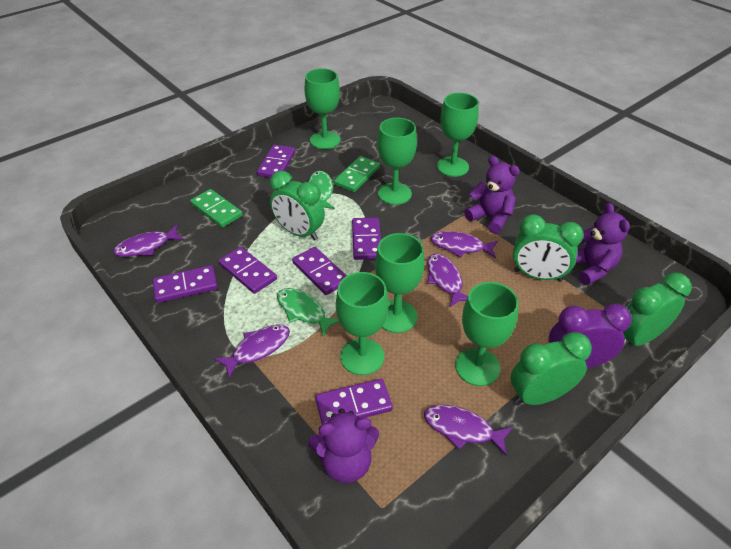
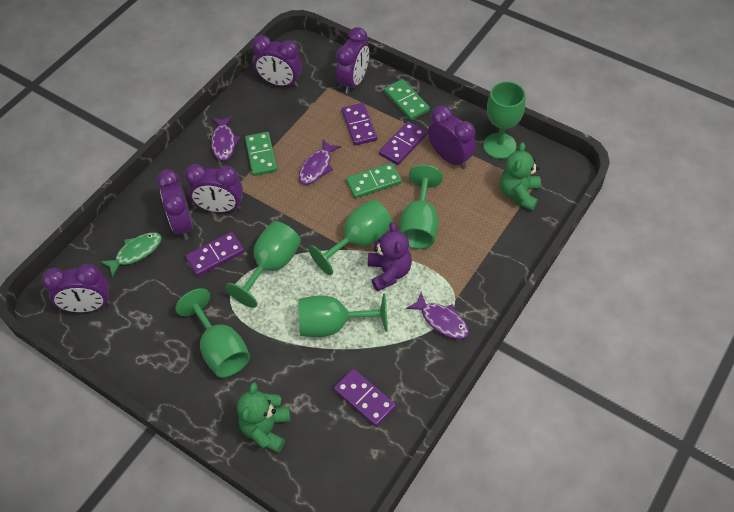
green clock: 4 -> 0
green domino: 2 -> 3
green fish: 2 -> 1
green teddy bear: 0 -> 2
purple clock: 1 -> 6
purple domino: 6 -> 4
purple fish: 5 -> 3
purple teddy bear: 3 -> 1

